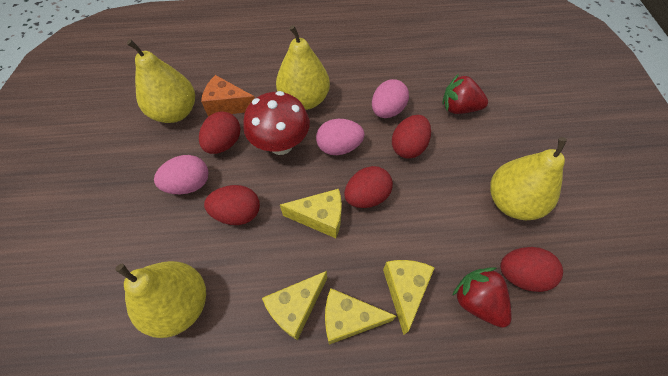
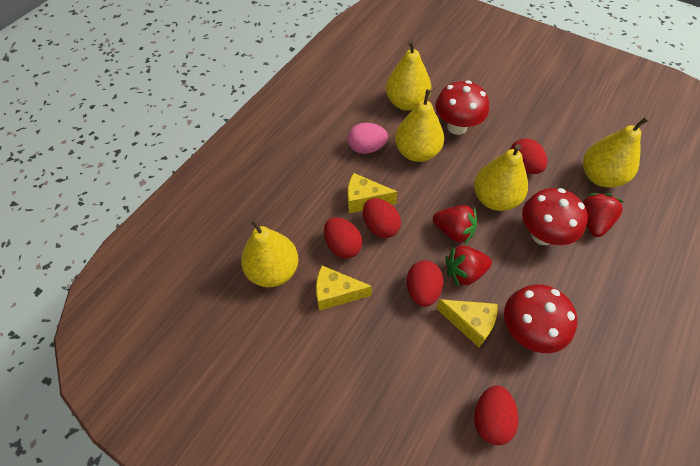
orange cheese: 1 -> 0
pink egg: 3 -> 1
red mushroom: 1 -> 3
red strawberry: 2 -> 3
yellow cheese: 4 -> 3
yellow pear: 4 -> 5

